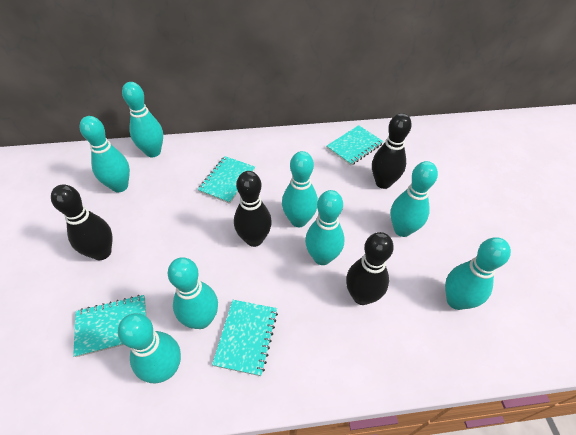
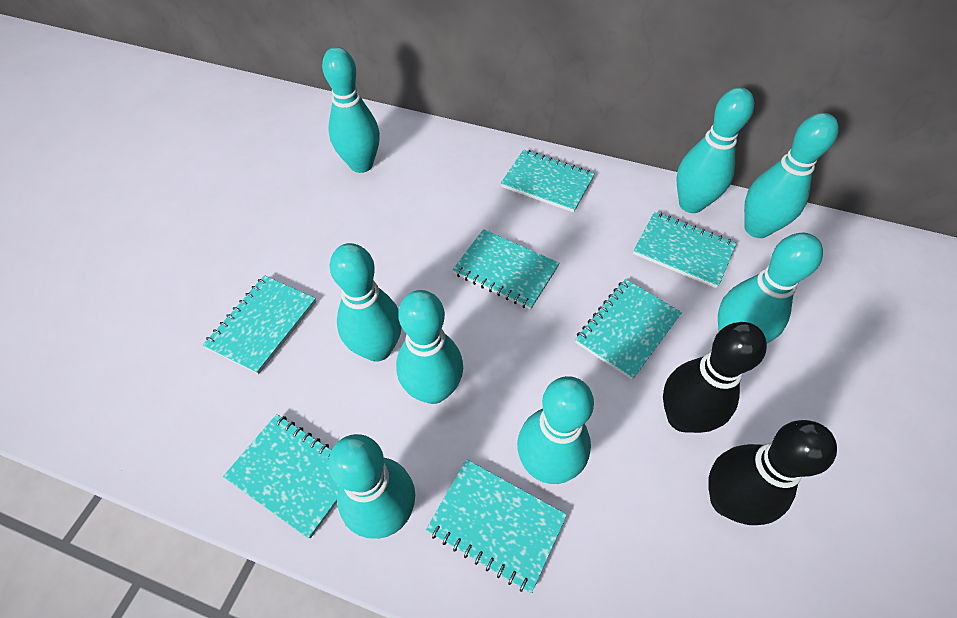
black bowling pin: 4 -> 2
turquoise notebook: 4 -> 7

